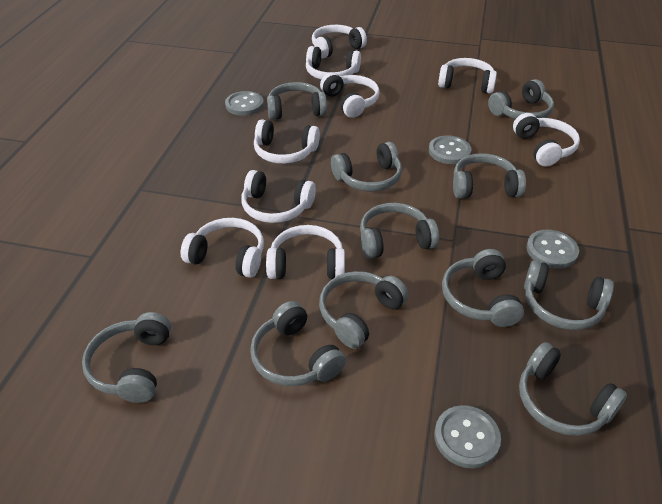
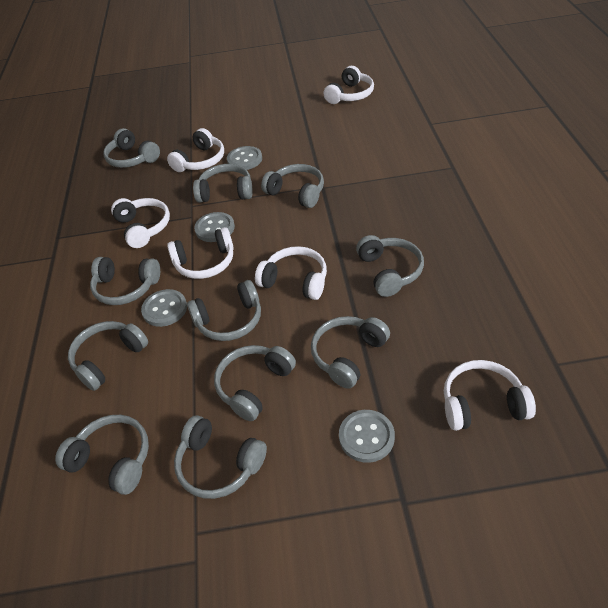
white headphones: 9 -> 6

